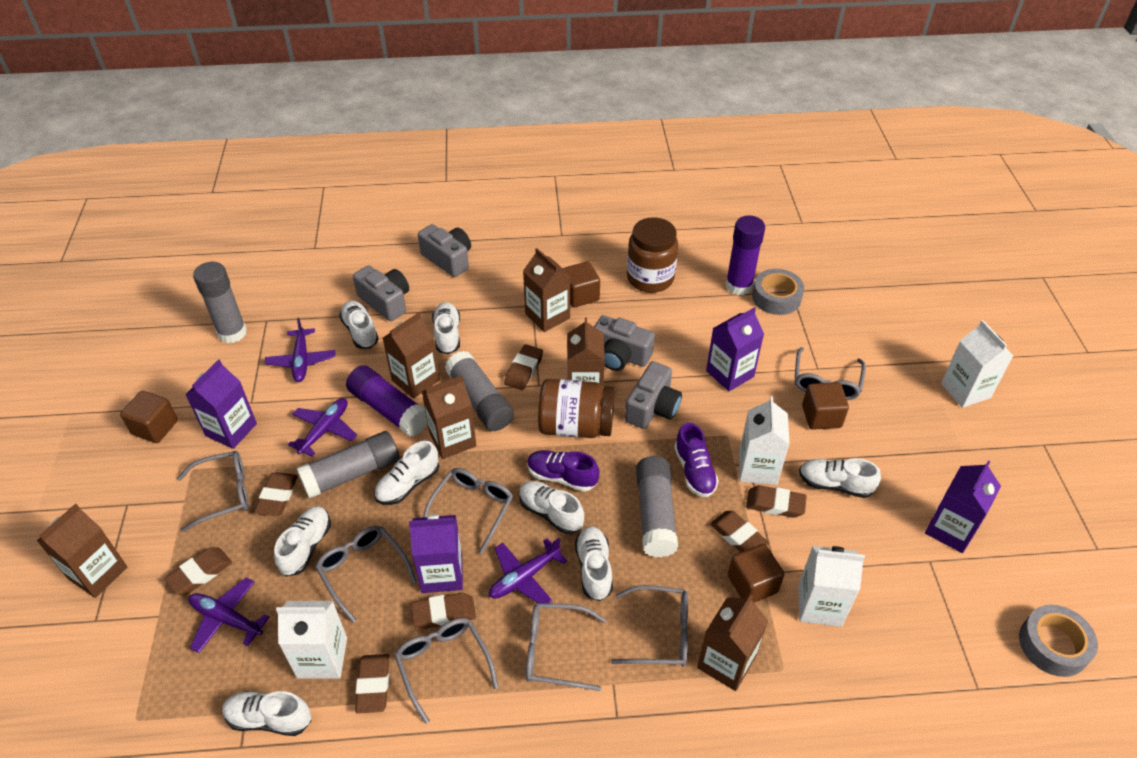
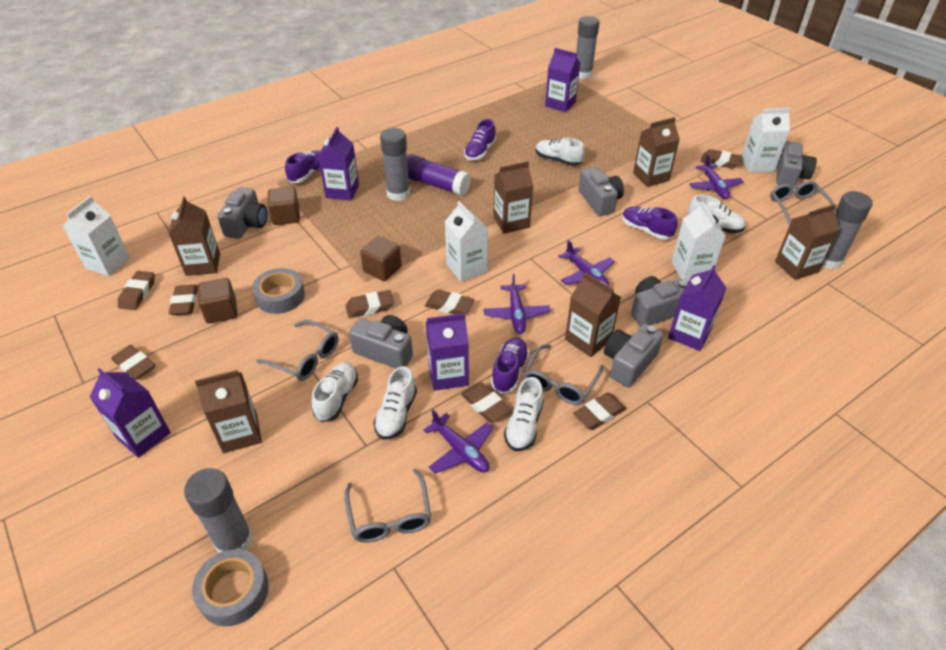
brown cube: 4 -> 3
brown eraser: 7 -> 8
brown jar: 2 -> 0
grey camera: 4 -> 6
grey glasses: 7 -> 4
purple carton: 4 -> 5
purple glue stick: 2 -> 1
purple shoe: 2 -> 4
white shoe: 8 -> 5

